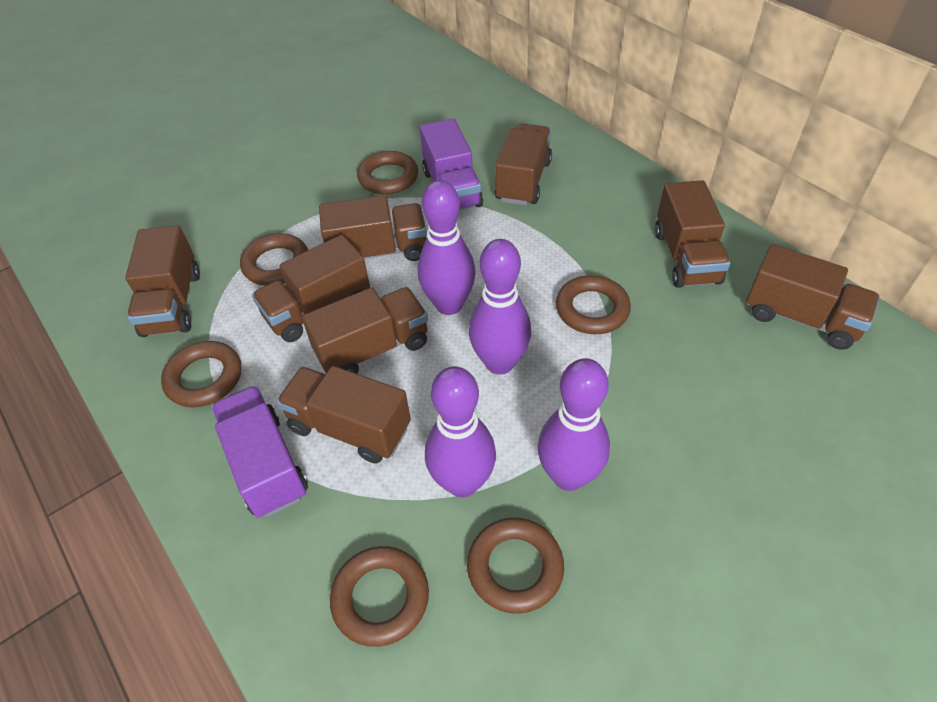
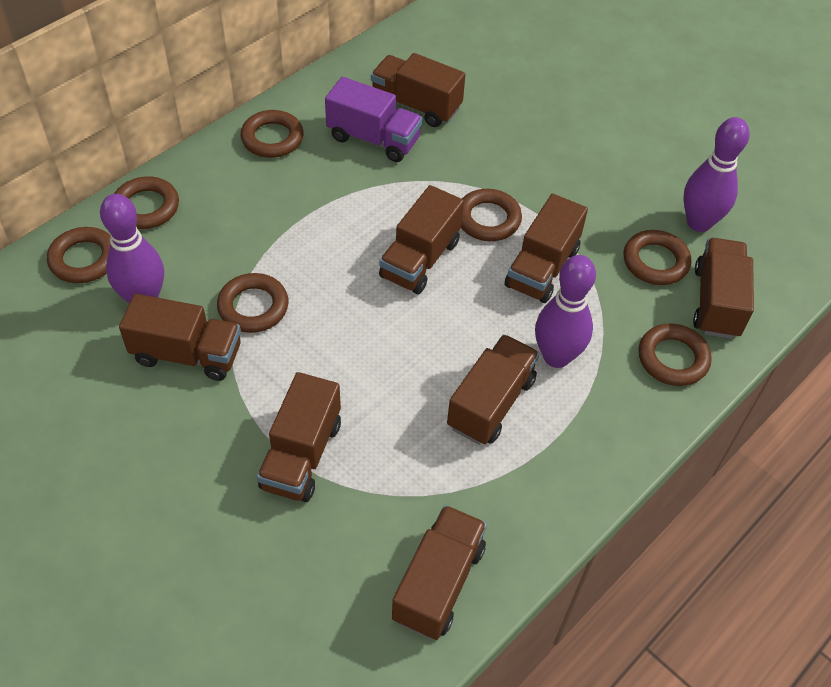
brown ring: 6 -> 7
purple bowling pin: 4 -> 3
purple truck: 2 -> 1

